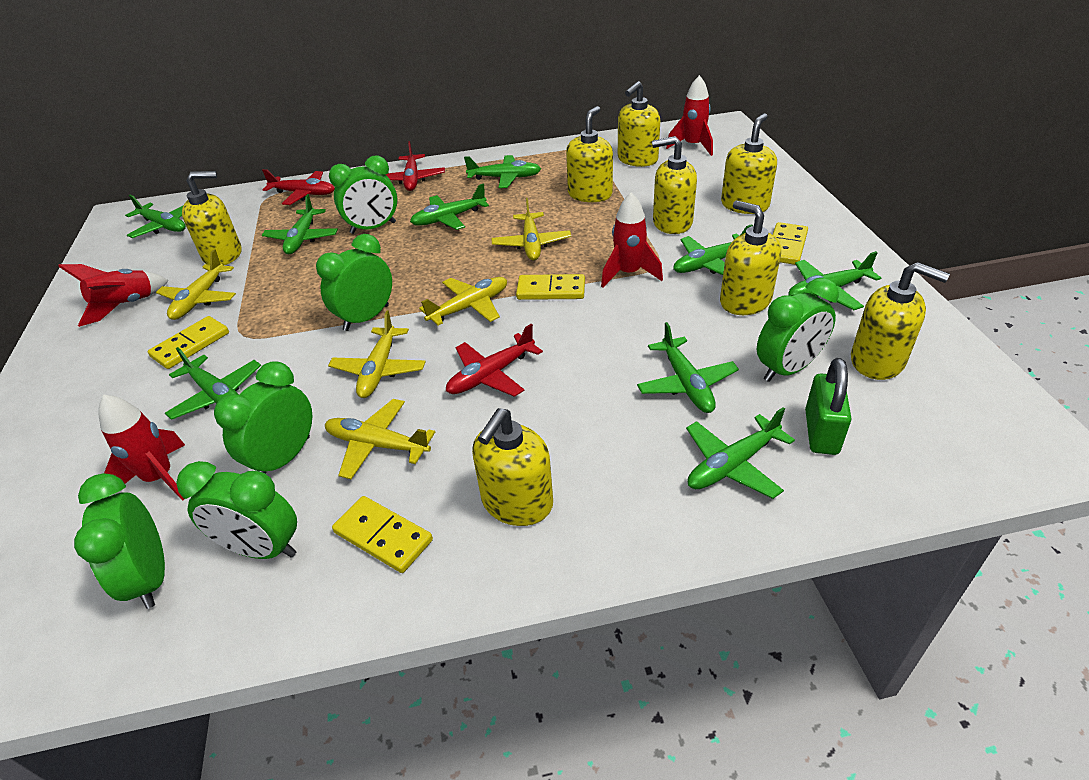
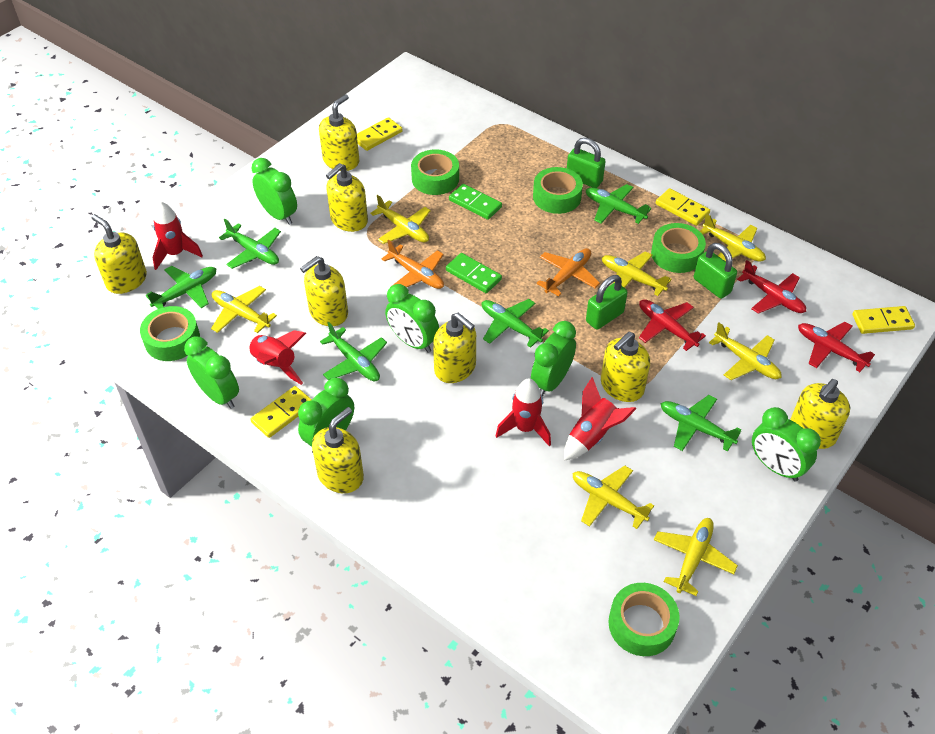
green domino: 0 -> 2
green padlock: 1 -> 3
green plane: 9 -> 6
green tape: 0 -> 5
orange plane: 0 -> 2
yellow plane: 5 -> 7

